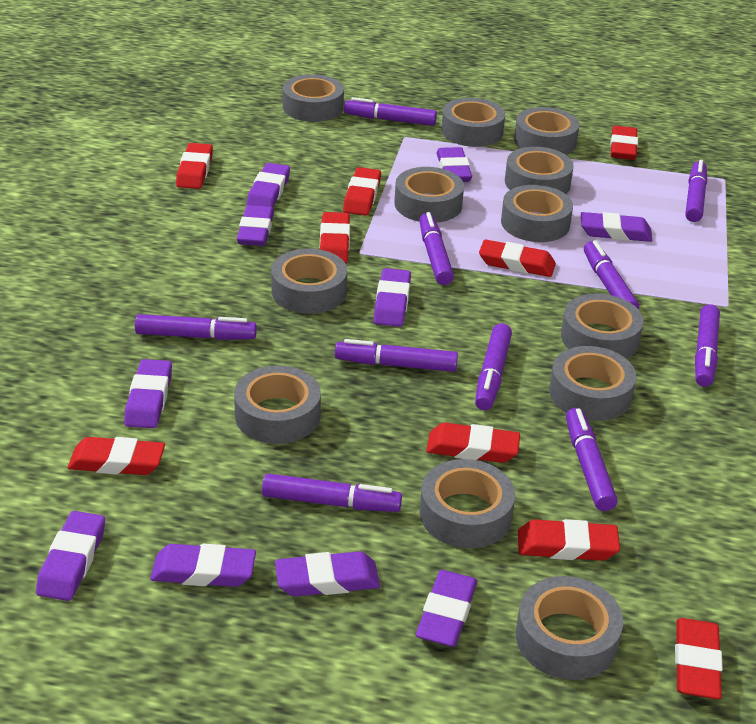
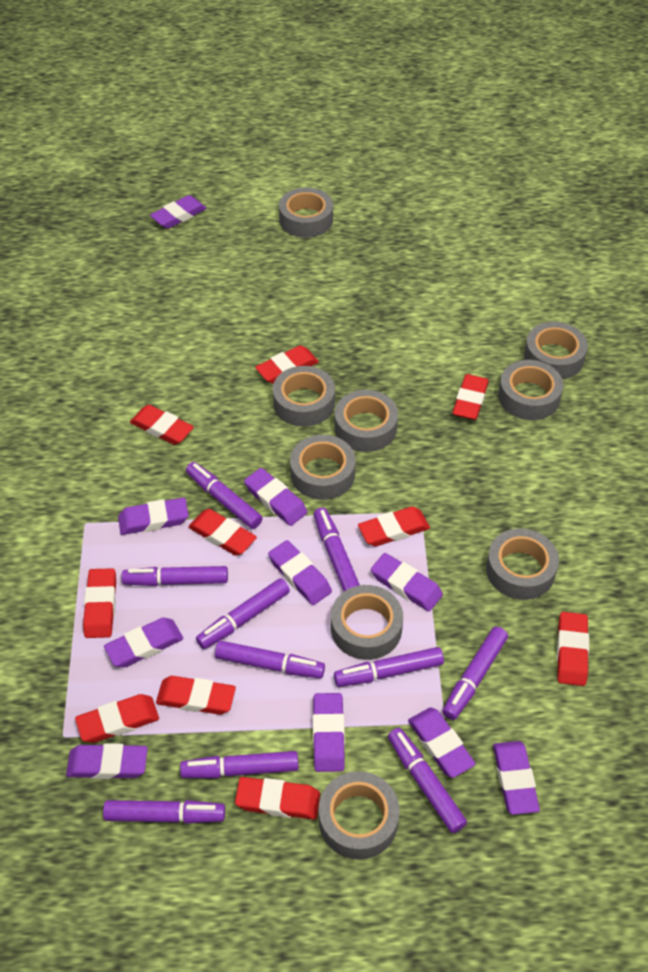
grey tape: 12 -> 9
red eraser: 9 -> 10

